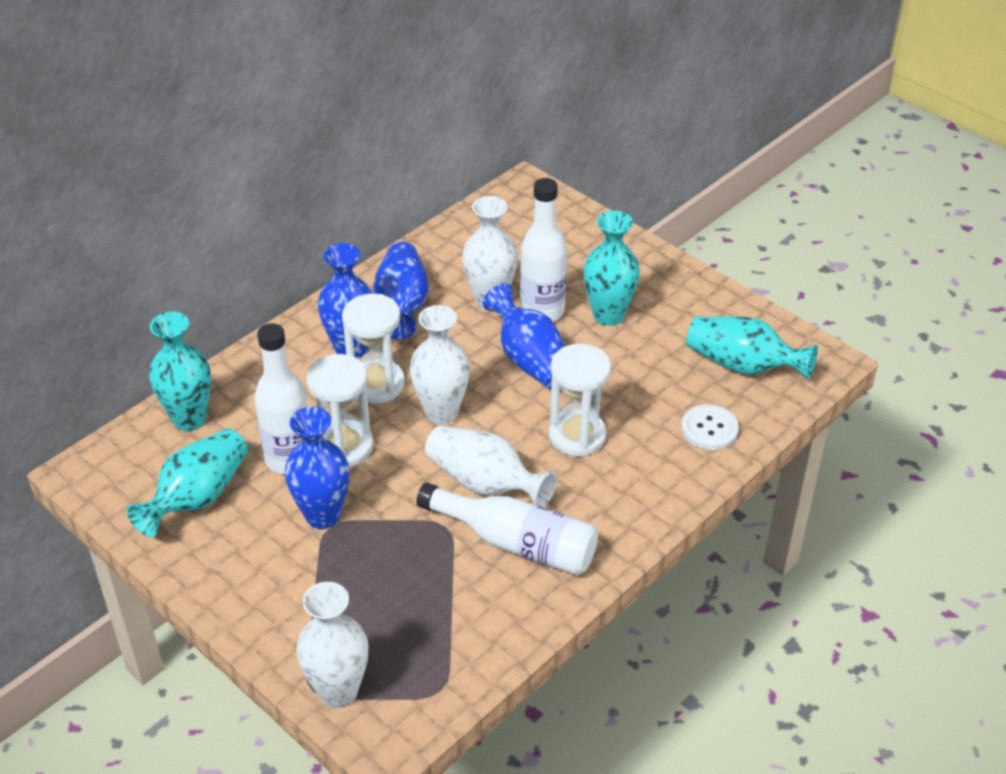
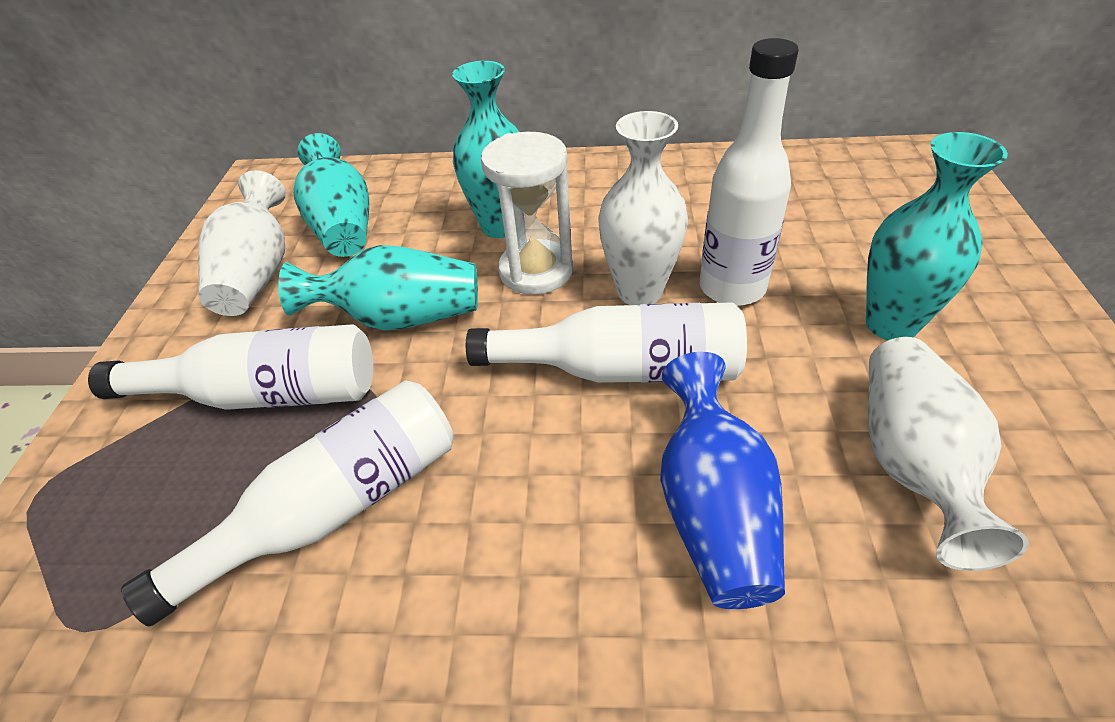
blue vase: 4 -> 1
white bottle: 3 -> 4
white button: 1 -> 0
white hourglass: 3 -> 1
white vase: 4 -> 3

